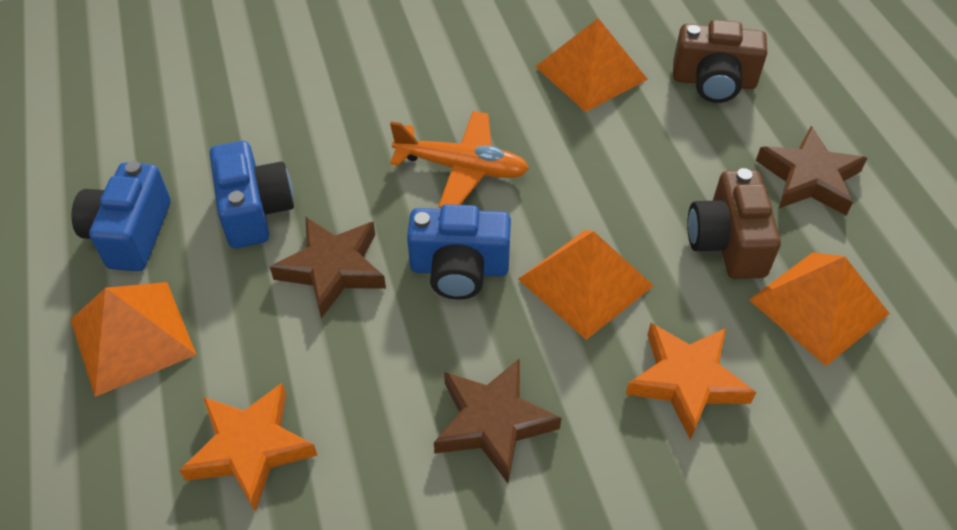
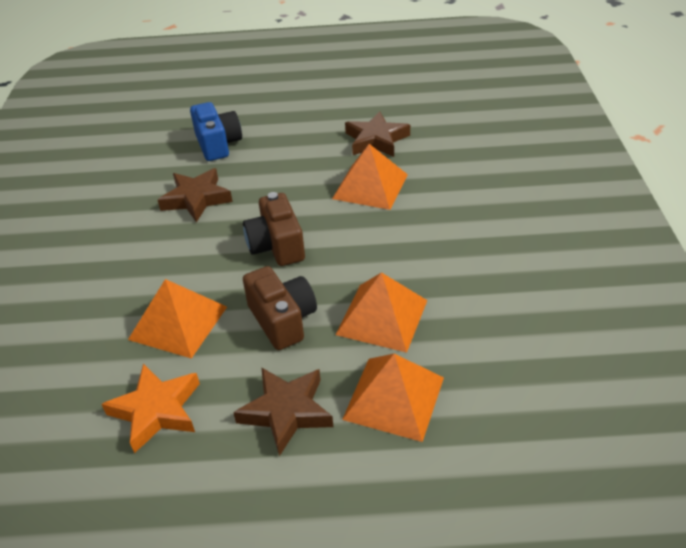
blue camera: 3 -> 1
orange plane: 1 -> 0
orange star: 2 -> 1

